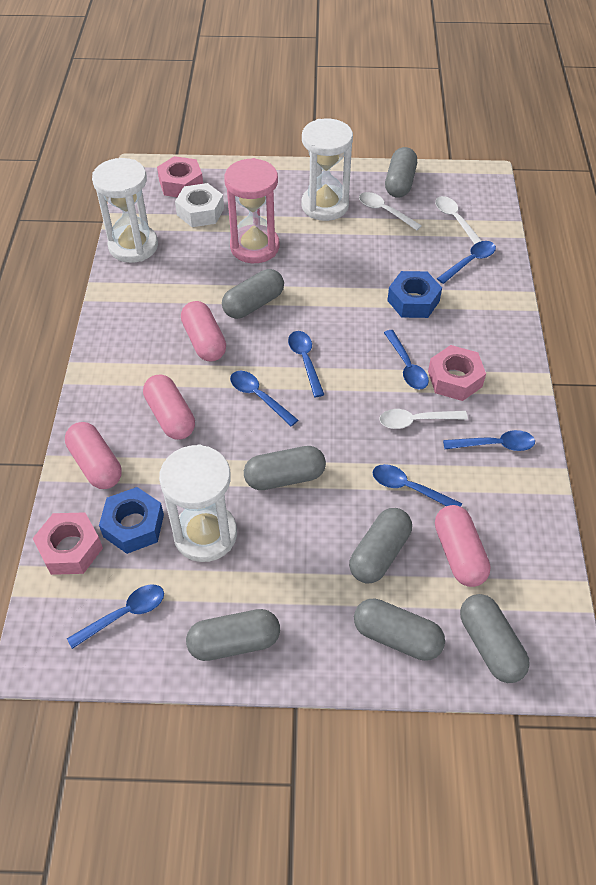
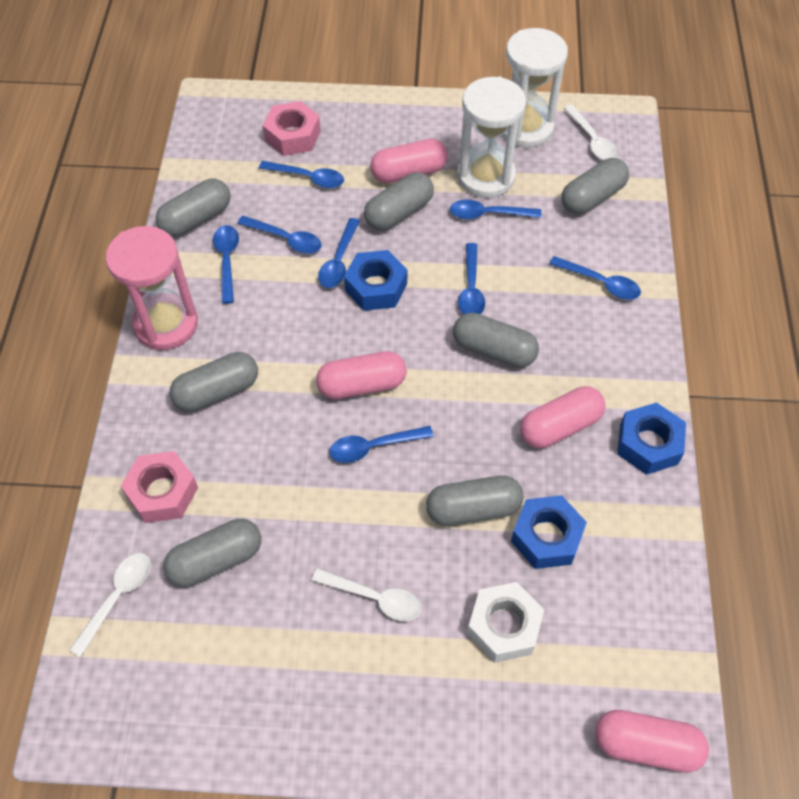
blue nut: 2 -> 3
blue spoon: 7 -> 8
pink nut: 3 -> 2
white hourglass: 3 -> 2

